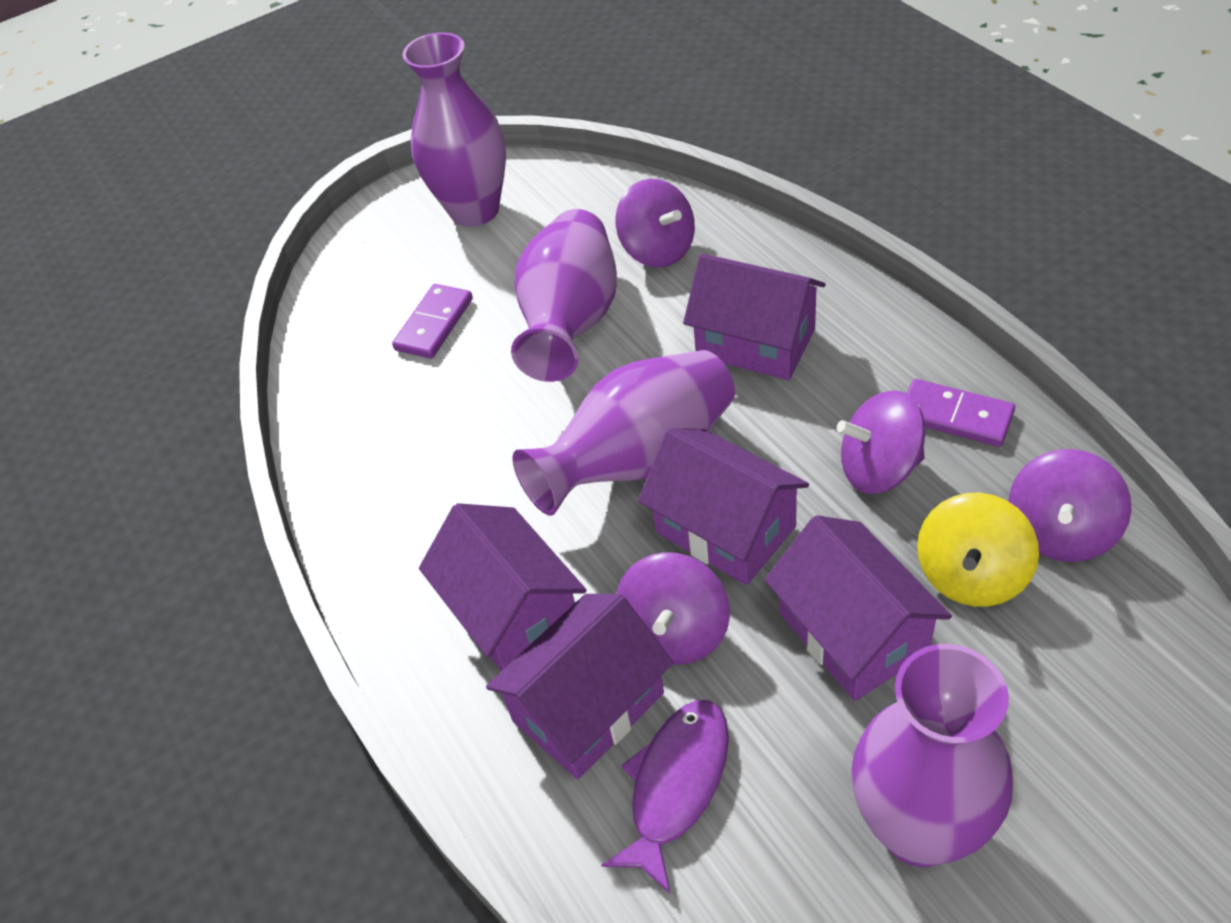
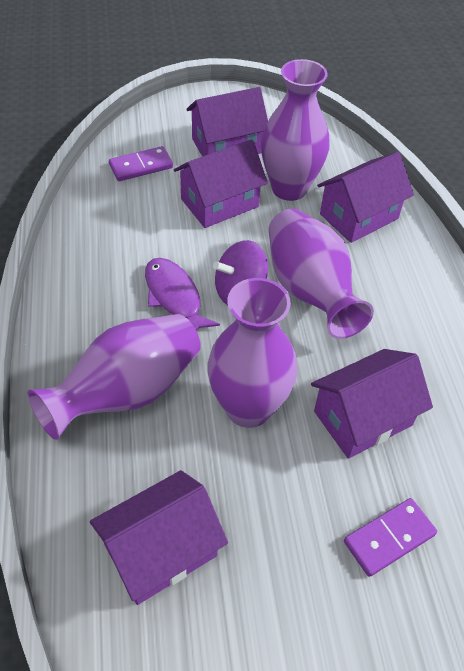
purple spinning top: 4 -> 1
yellow spinning top: 1 -> 0

